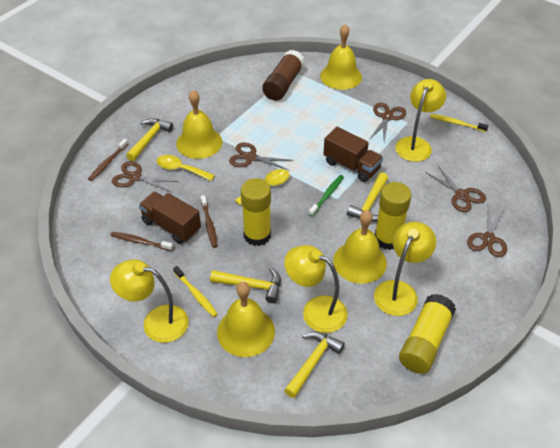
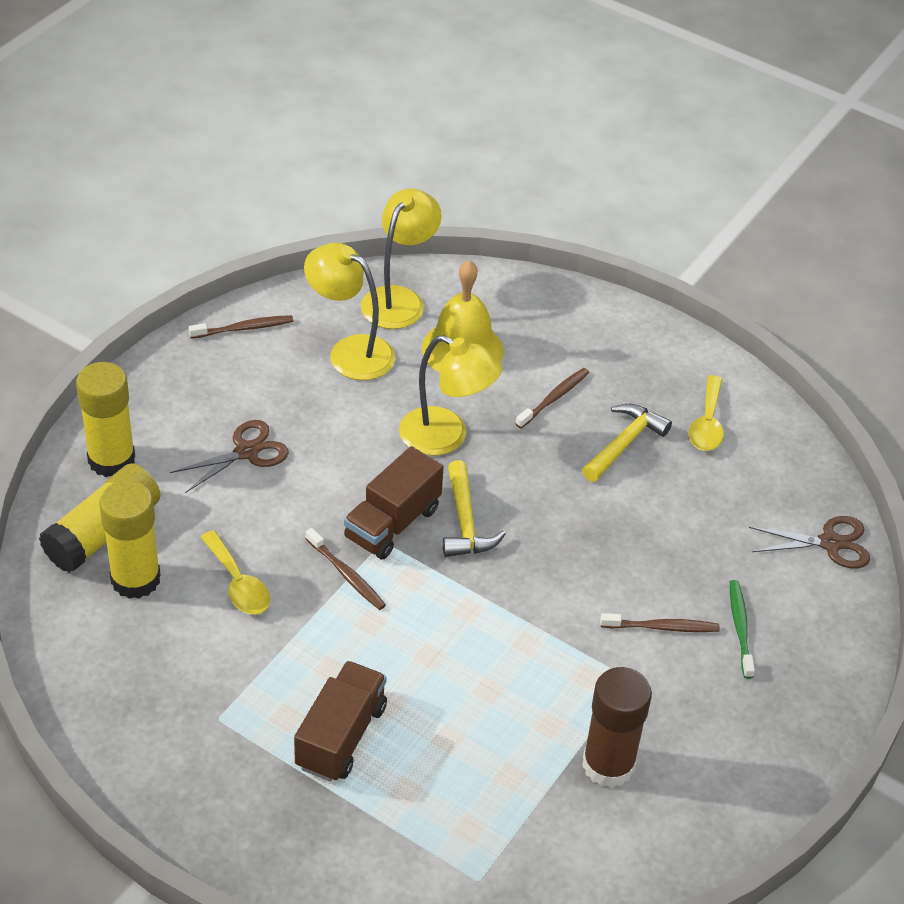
brown scissors: 5 -> 2
brown toothbrush: 3 -> 4
yellow bell: 4 -> 1
yellow hammer: 4 -> 2
yellow lamp: 4 -> 3
yellow toothbrush: 2 -> 0

